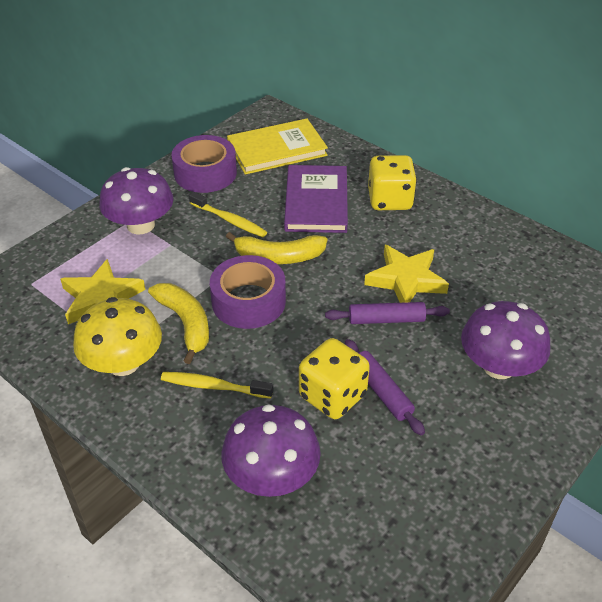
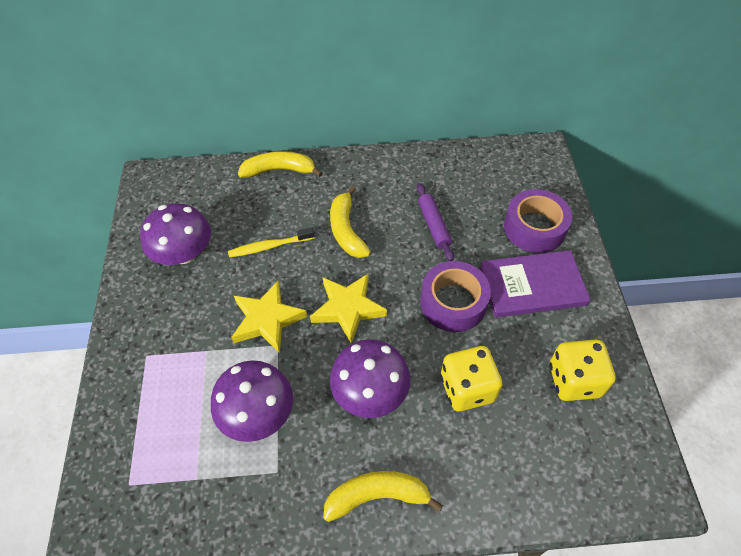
purple rolling pin: 2 -> 1
yellow banana: 2 -> 3
yellow book: 1 -> 0
yellow mushroom: 1 -> 0
yellow toothbrush: 2 -> 1

